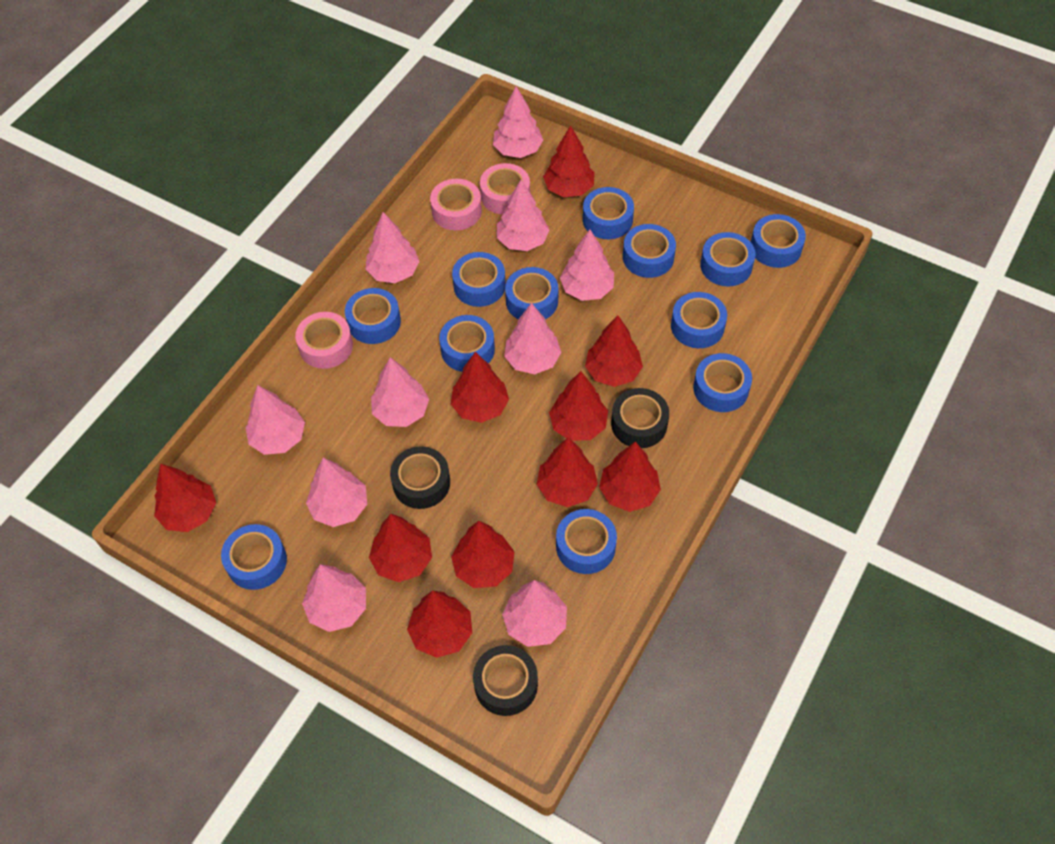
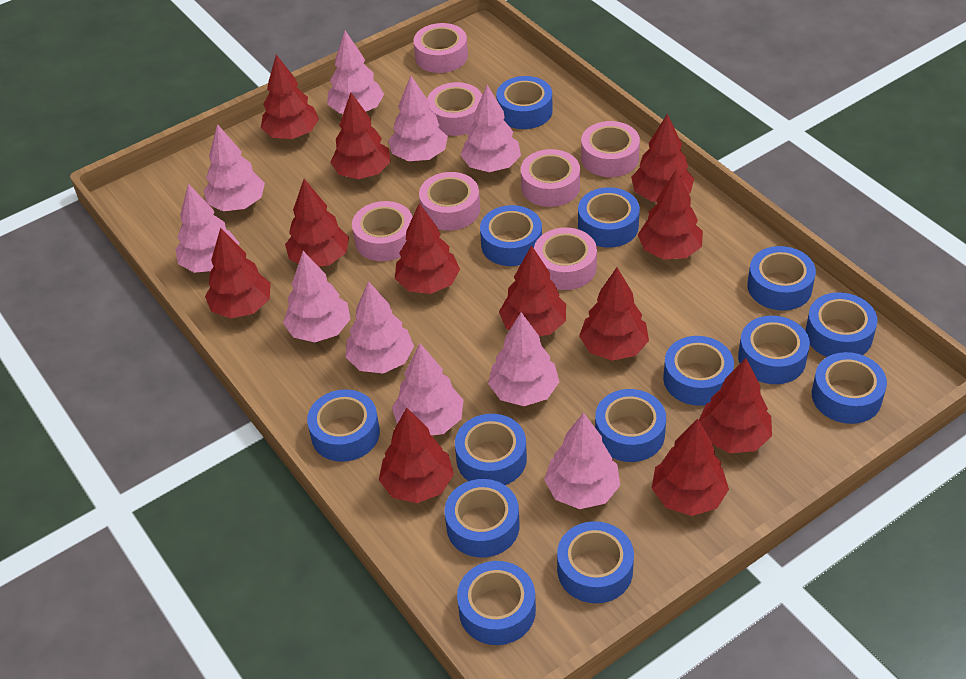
black tape: 3 -> 0
blue tape: 12 -> 14
pink tape: 3 -> 7
red tree: 10 -> 12

